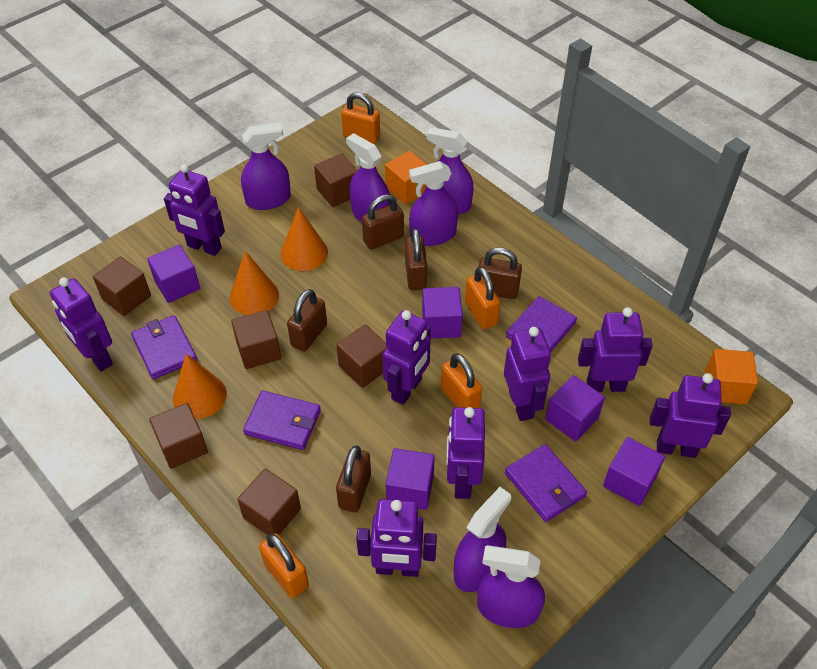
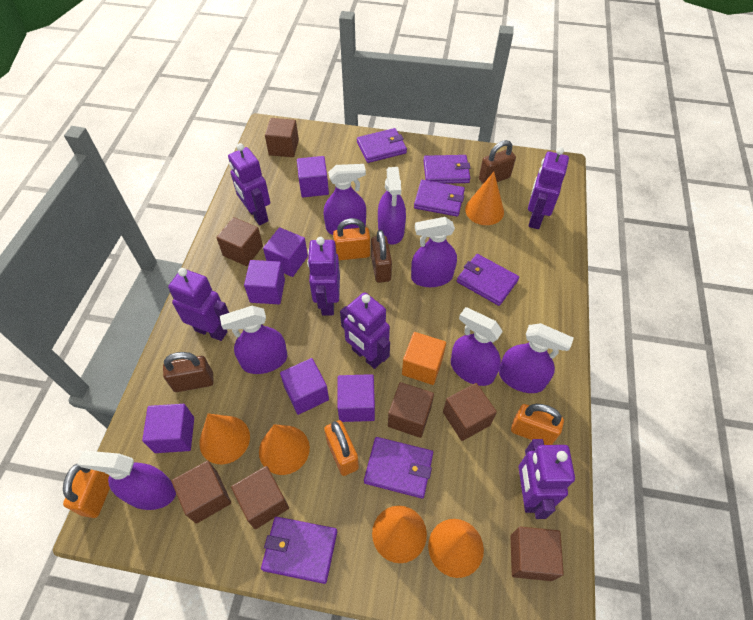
brown cube: 6 -> 7
brown padlock: 5 -> 3
orange cone: 3 -> 5
orange cube: 2 -> 1
purple cube: 5 -> 6
purple robot: 8 -> 6
purple spray bottle: 6 -> 7
purple wallet: 4 -> 6

